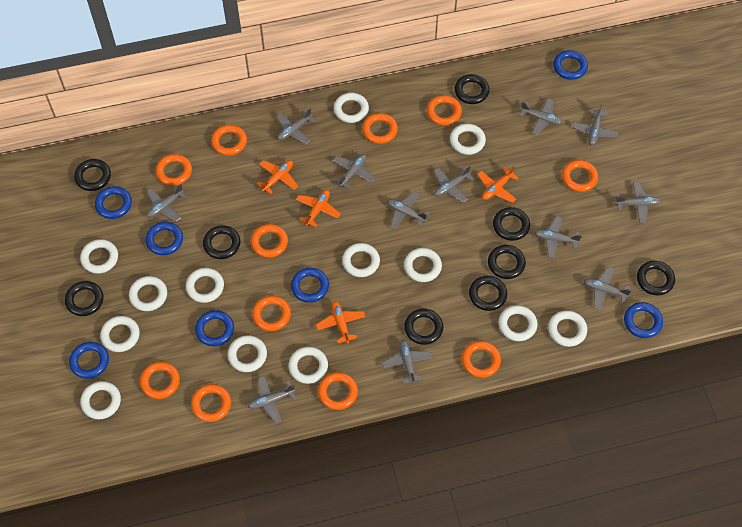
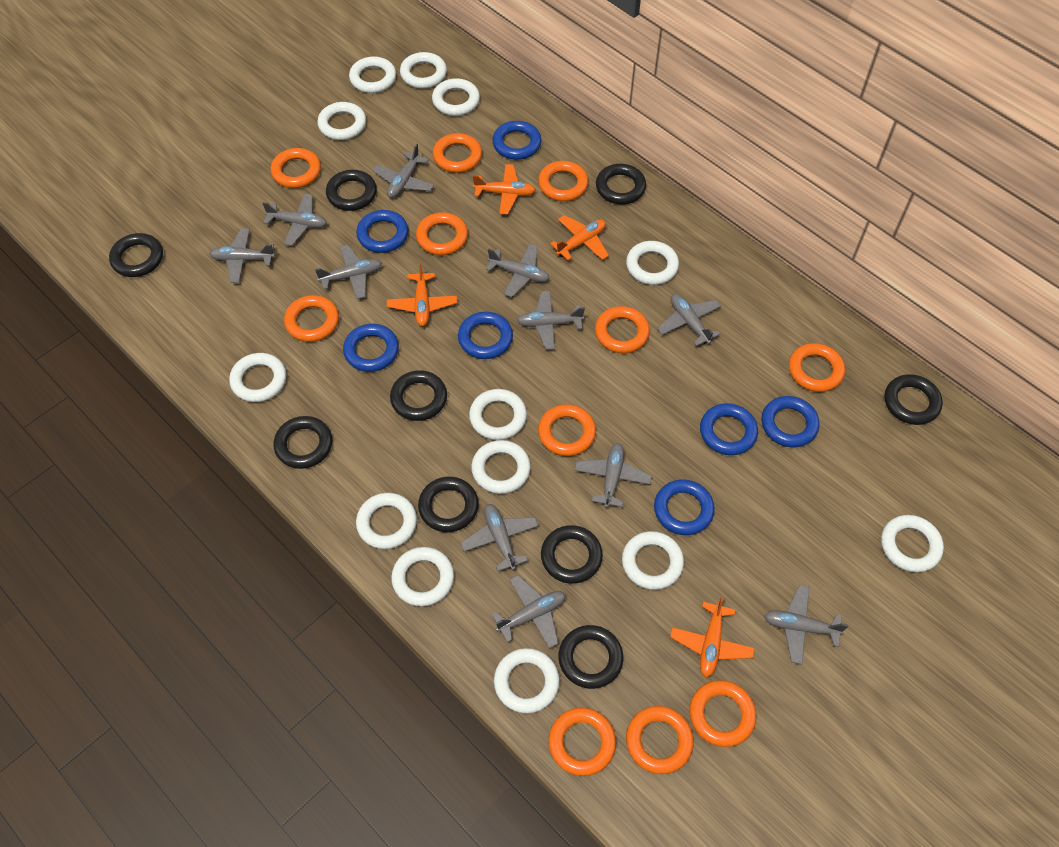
grey plane: 12 -> 11

